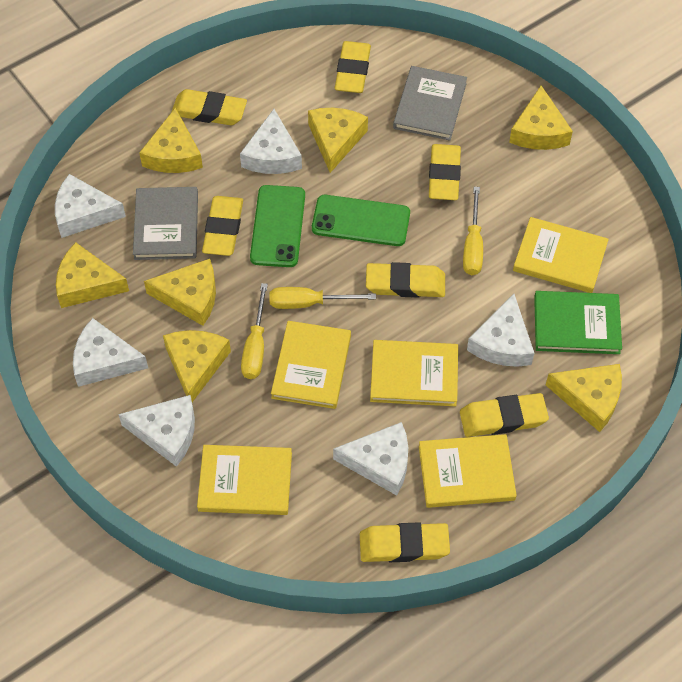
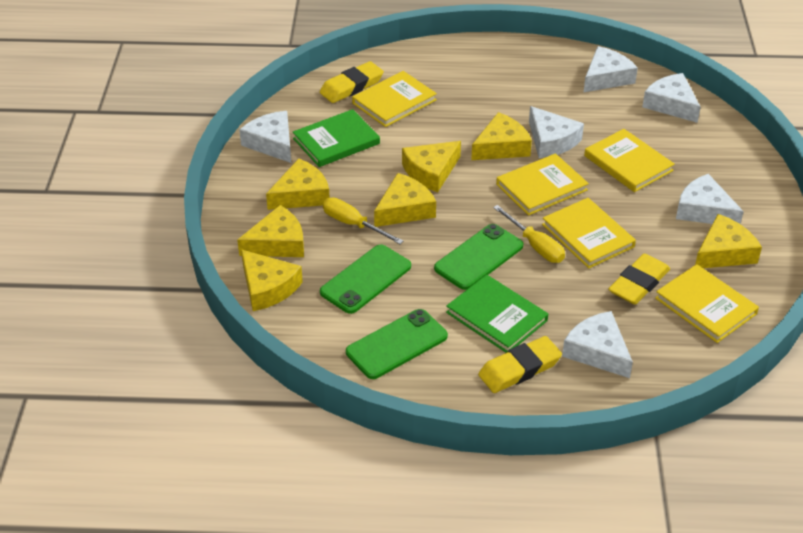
green book: 1 -> 2
green phone: 2 -> 3
grey book: 2 -> 0
yellow eraser: 7 -> 3
yellow screwdriver: 3 -> 2

